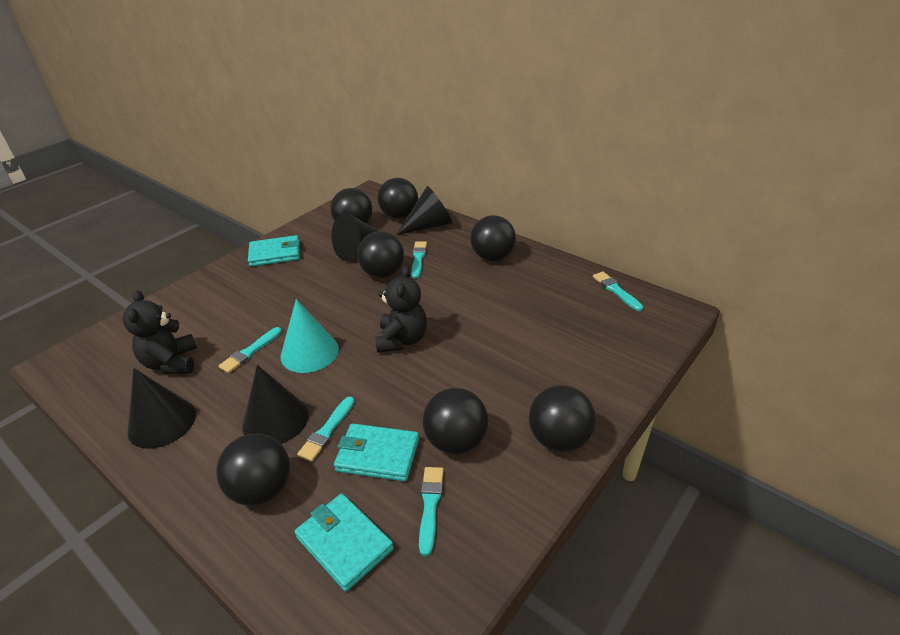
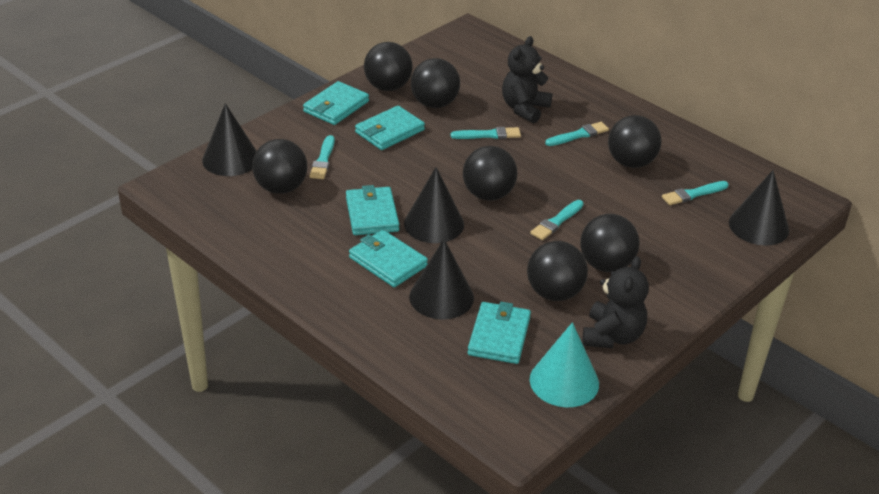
turquoise wallet: 3 -> 5

